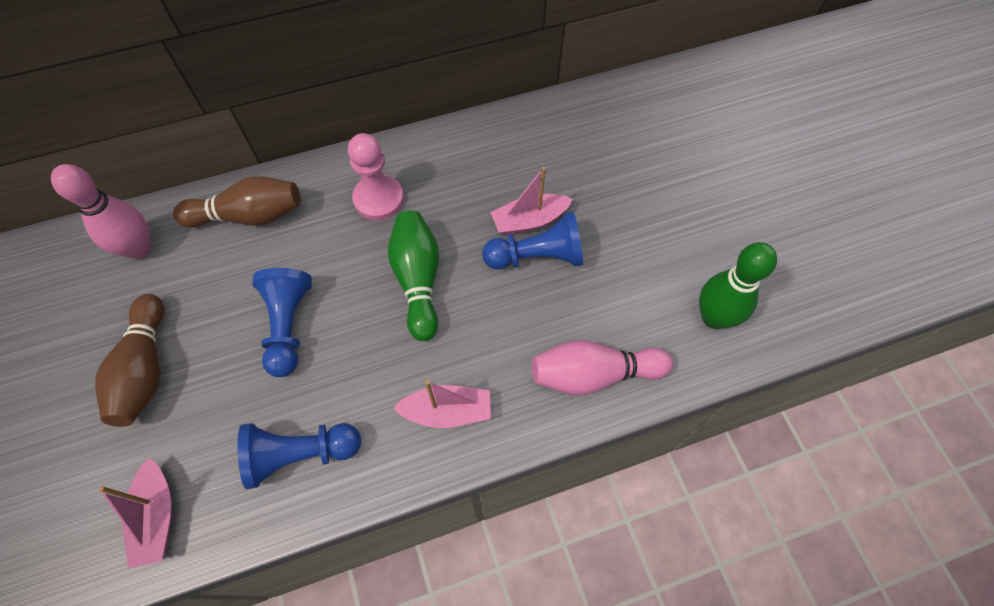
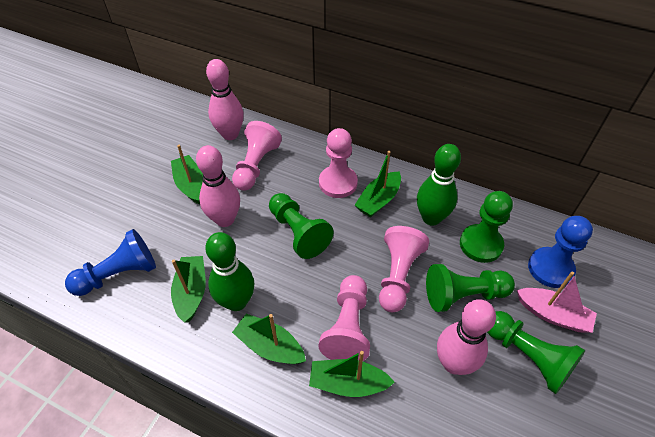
blue pawn: 3 -> 2
brown bowling pin: 2 -> 0
green boat: 0 -> 5
green pawn: 0 -> 4
pink boat: 3 -> 1
pink bowling pin: 2 -> 3
pink pawn: 1 -> 4

